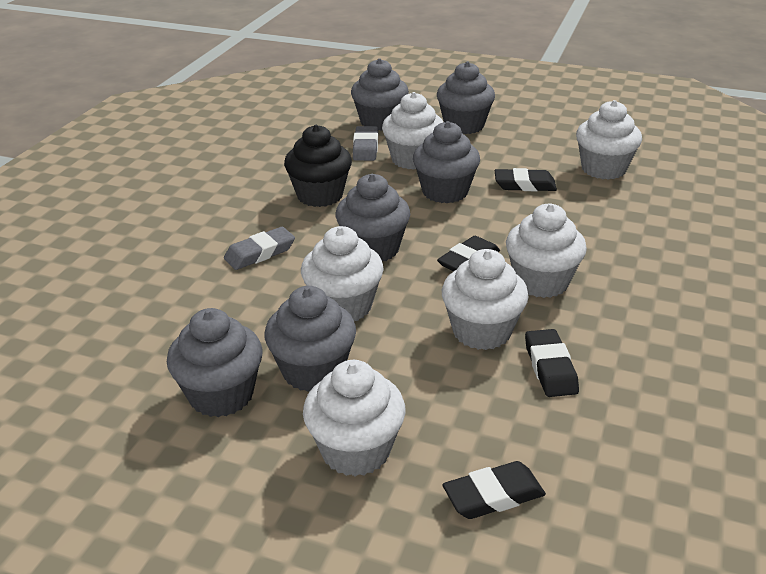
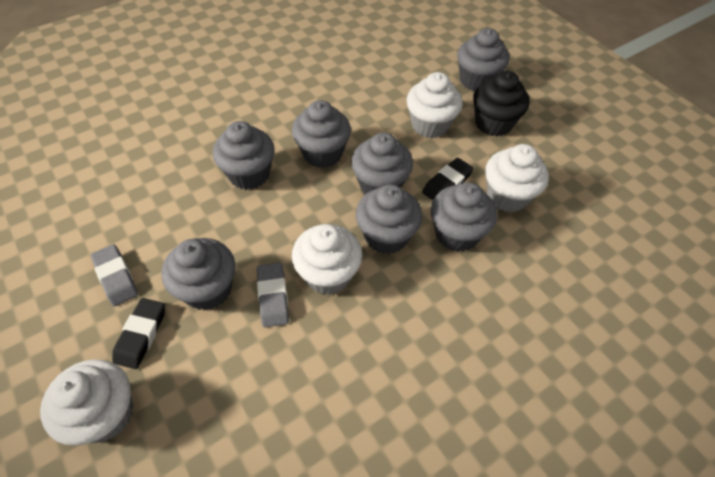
black eraser: 4 -> 2
grey cupcake: 6 -> 7
white cupcake: 6 -> 4

